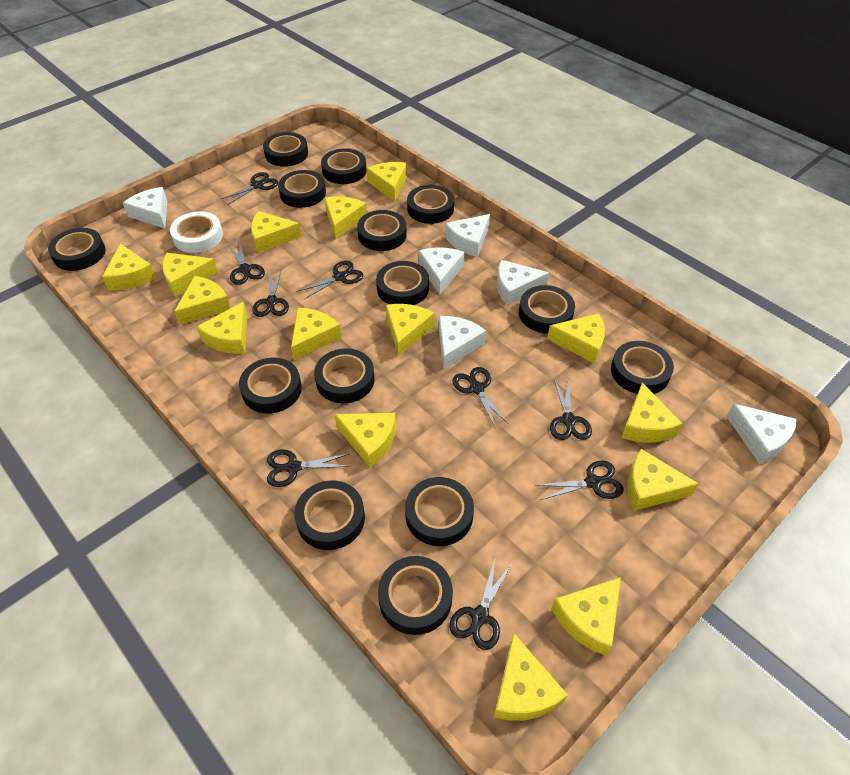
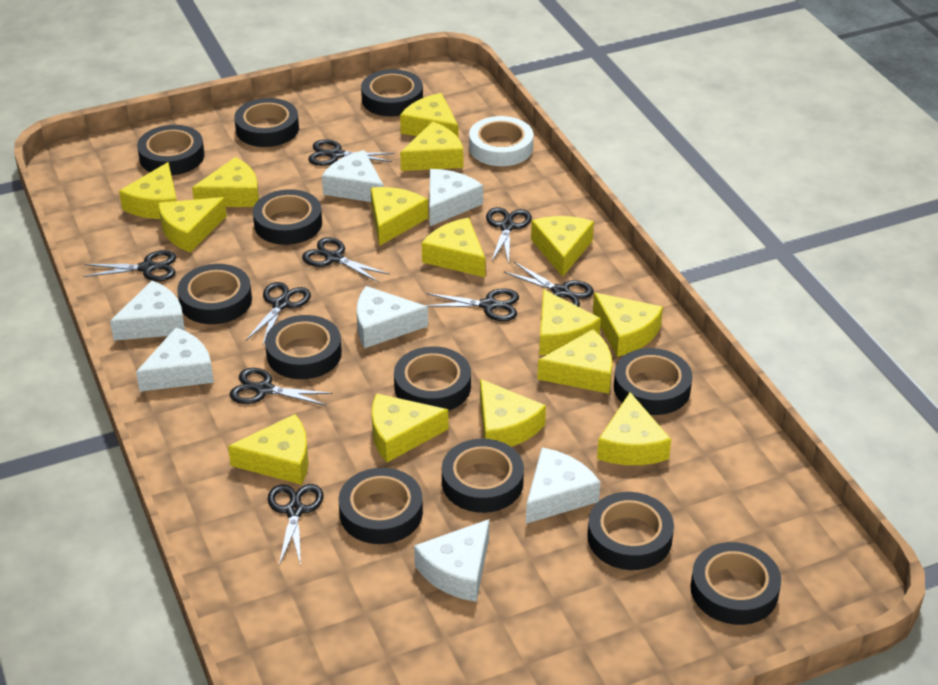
black tape: 14 -> 12
white cheese: 6 -> 7

